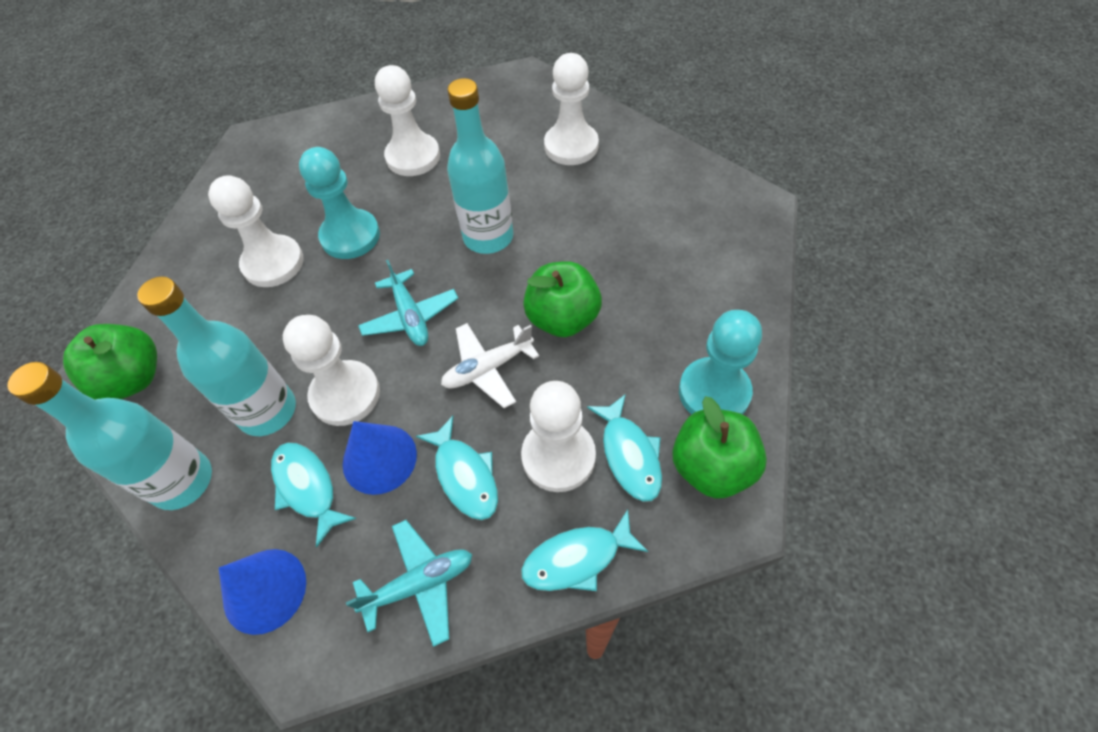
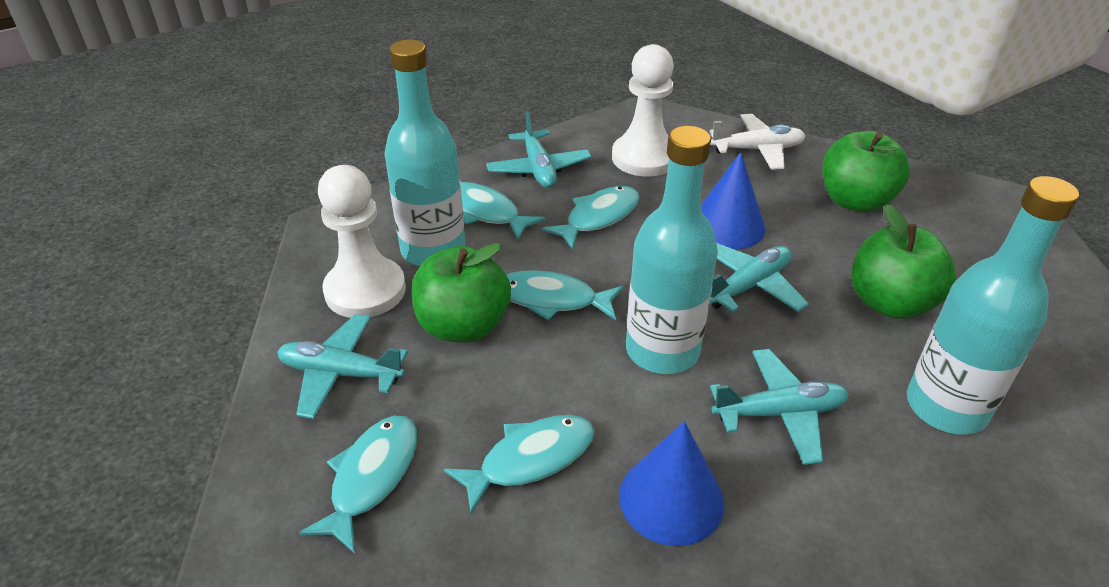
turquoise fish: 4 -> 5
turquoise pawn: 2 -> 0
turquoise plane: 2 -> 4
white pawn: 5 -> 2

